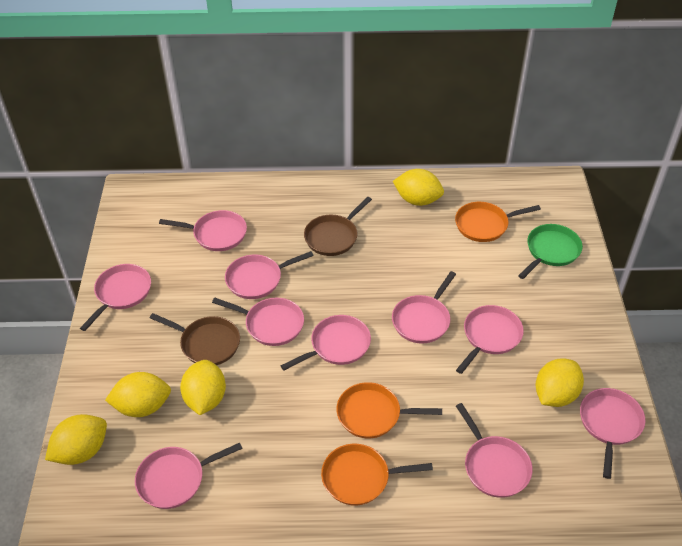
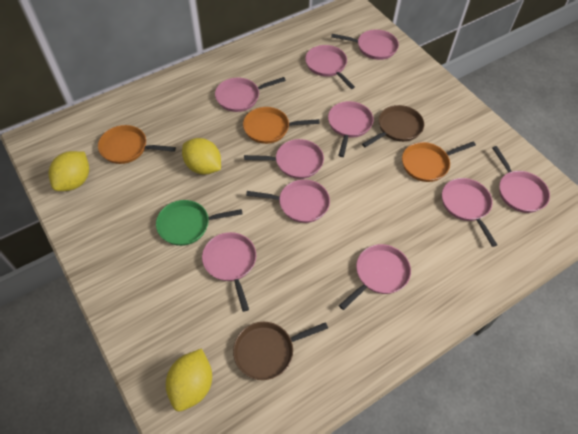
yellow lemon: 5 -> 3

